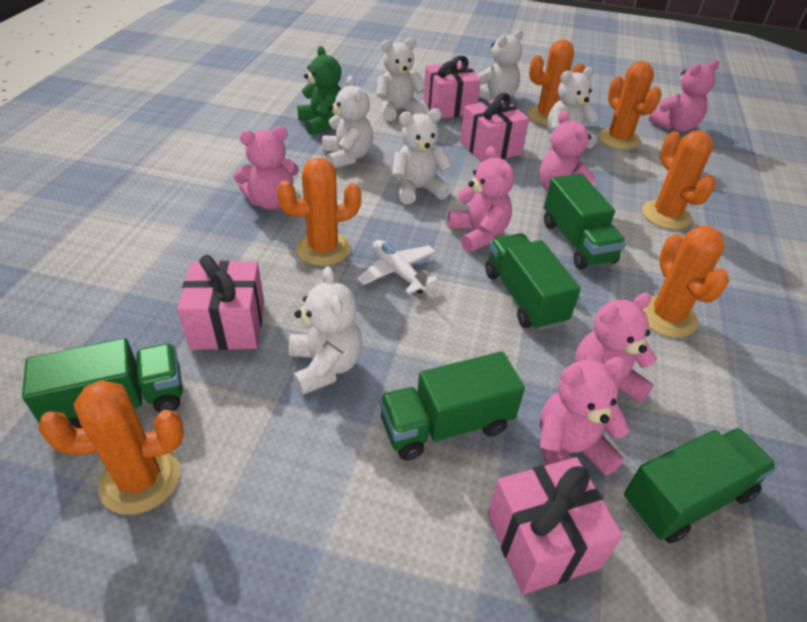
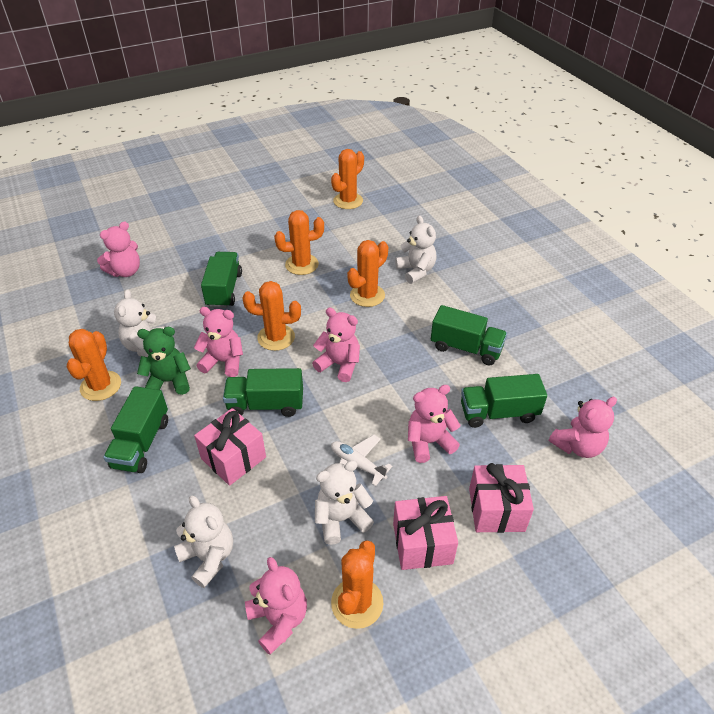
pink gift: 4 -> 3
white teddy bear: 6 -> 4

